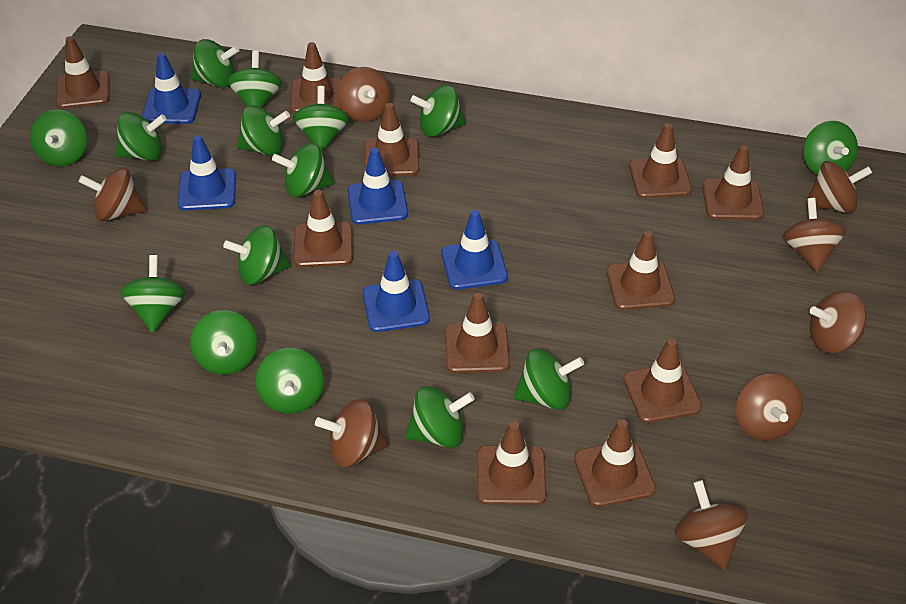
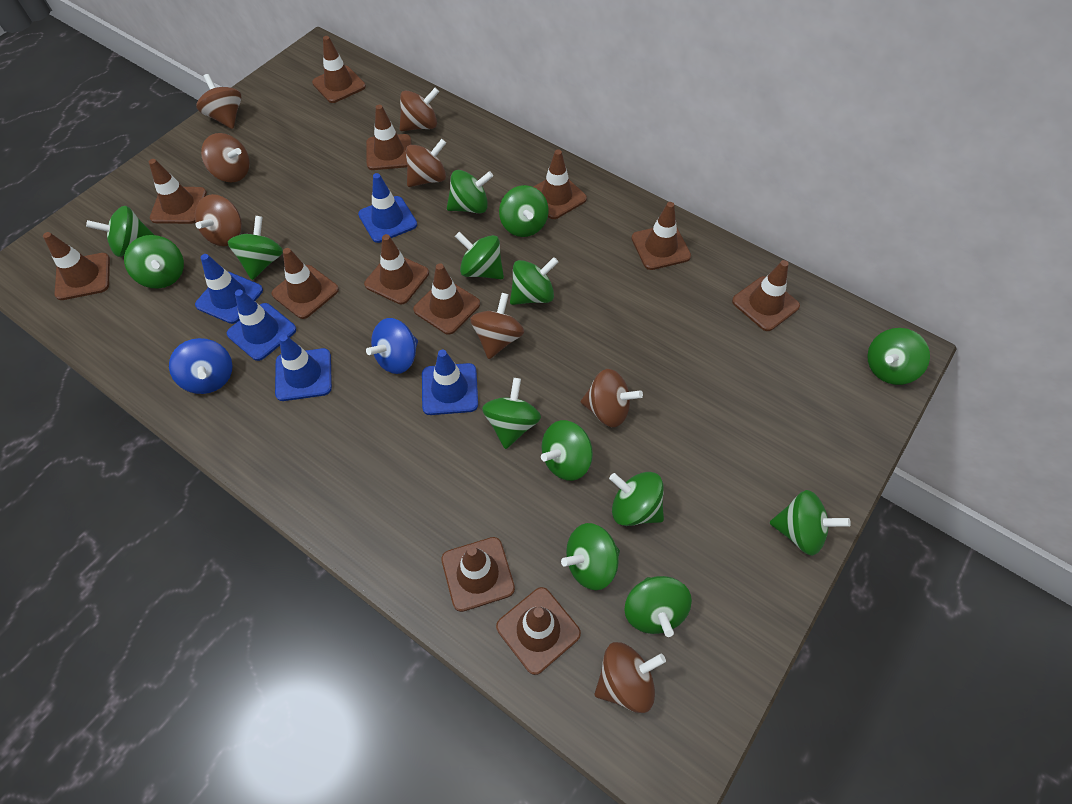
blue spinning top: 0 -> 2
brown traffic cone: 11 -> 12
green spinning top: 15 -> 14

